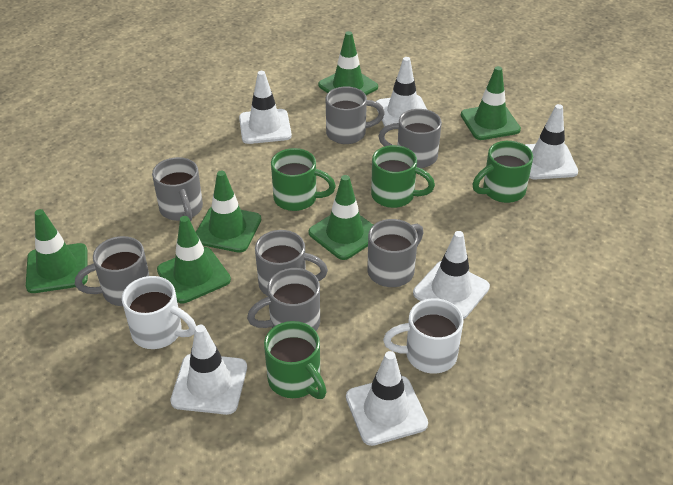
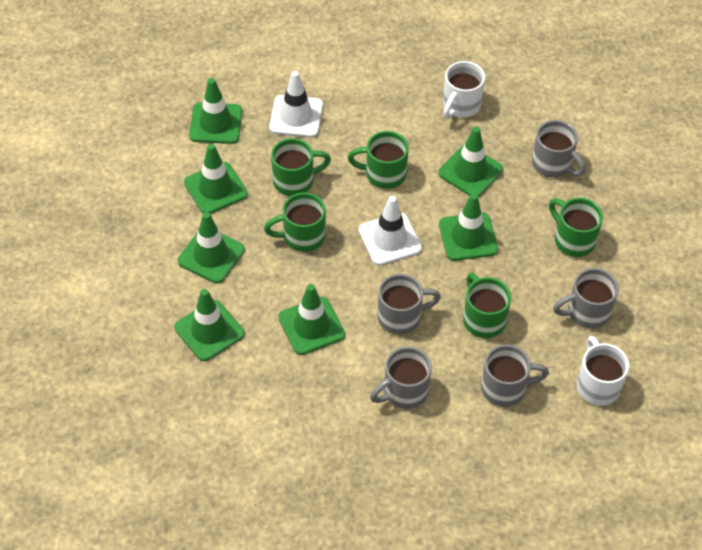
green mug: 4 -> 5
green traffic cone: 6 -> 7
grey mug: 7 -> 5
white traffic cone: 6 -> 2

